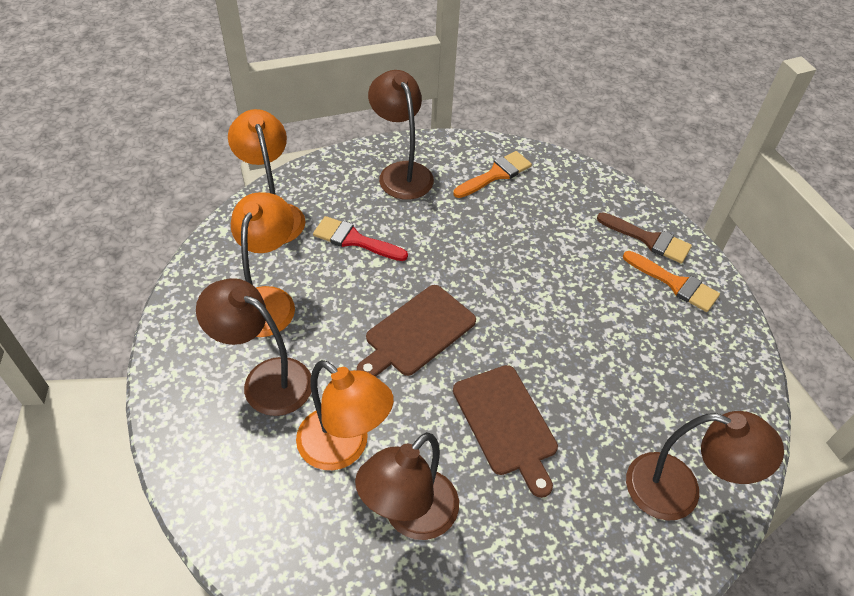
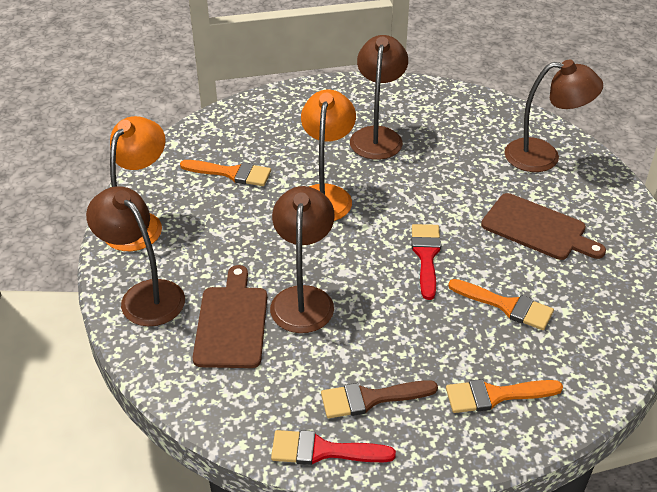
orange brush: 2 -> 3
orange lamp: 3 -> 2
red brush: 1 -> 2

